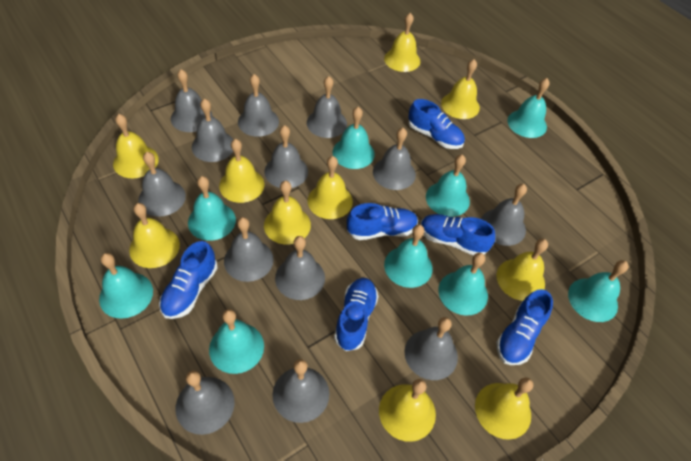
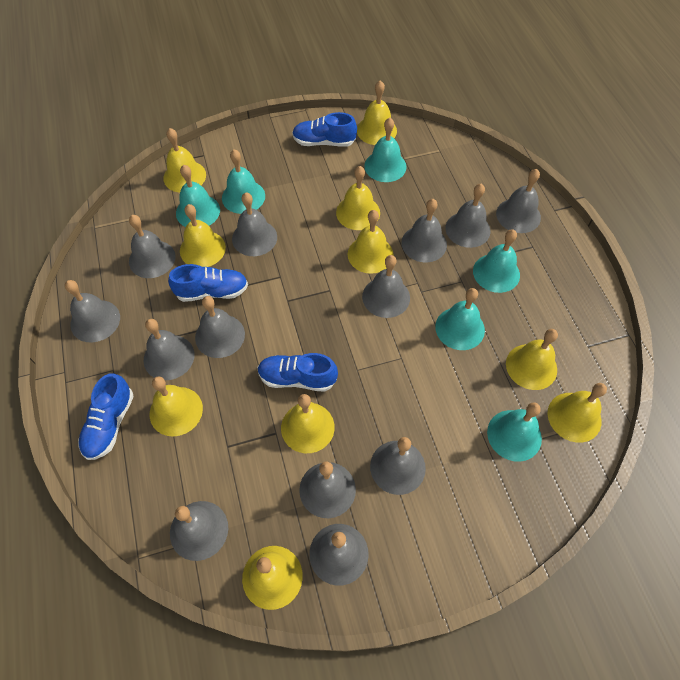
blue shoe: 6 -> 4
turquoise bell: 9 -> 6

